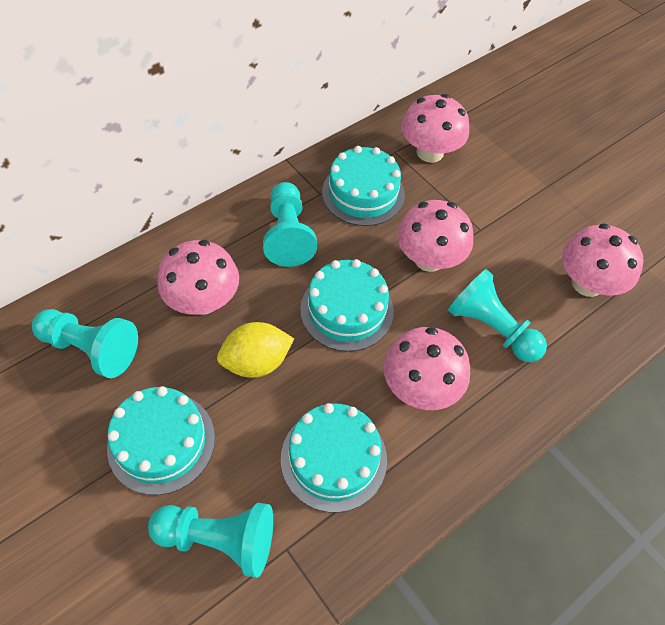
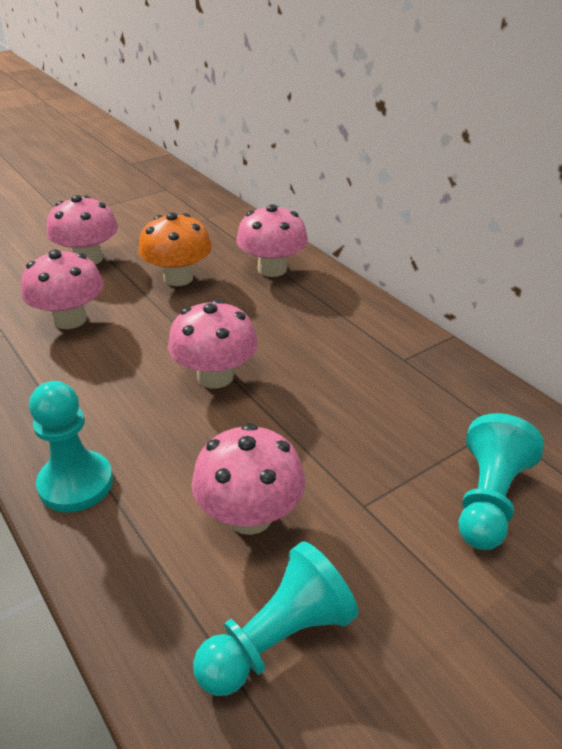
orange mushroom: 0 -> 1
turquoise cake: 4 -> 0
turquoise pawn: 4 -> 3
yellow lemon: 1 -> 0

